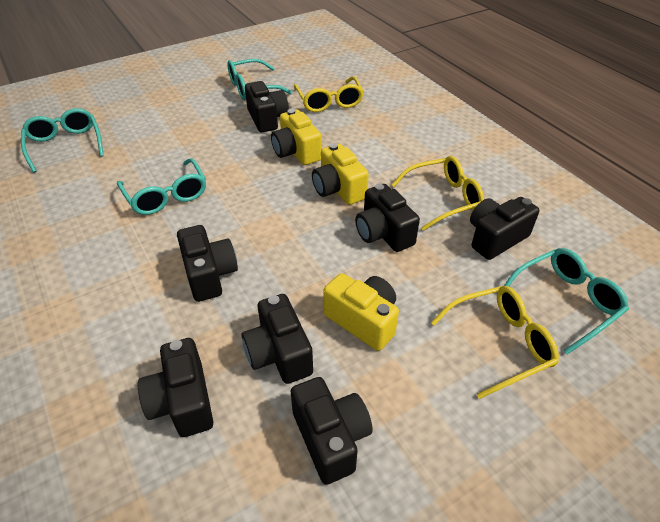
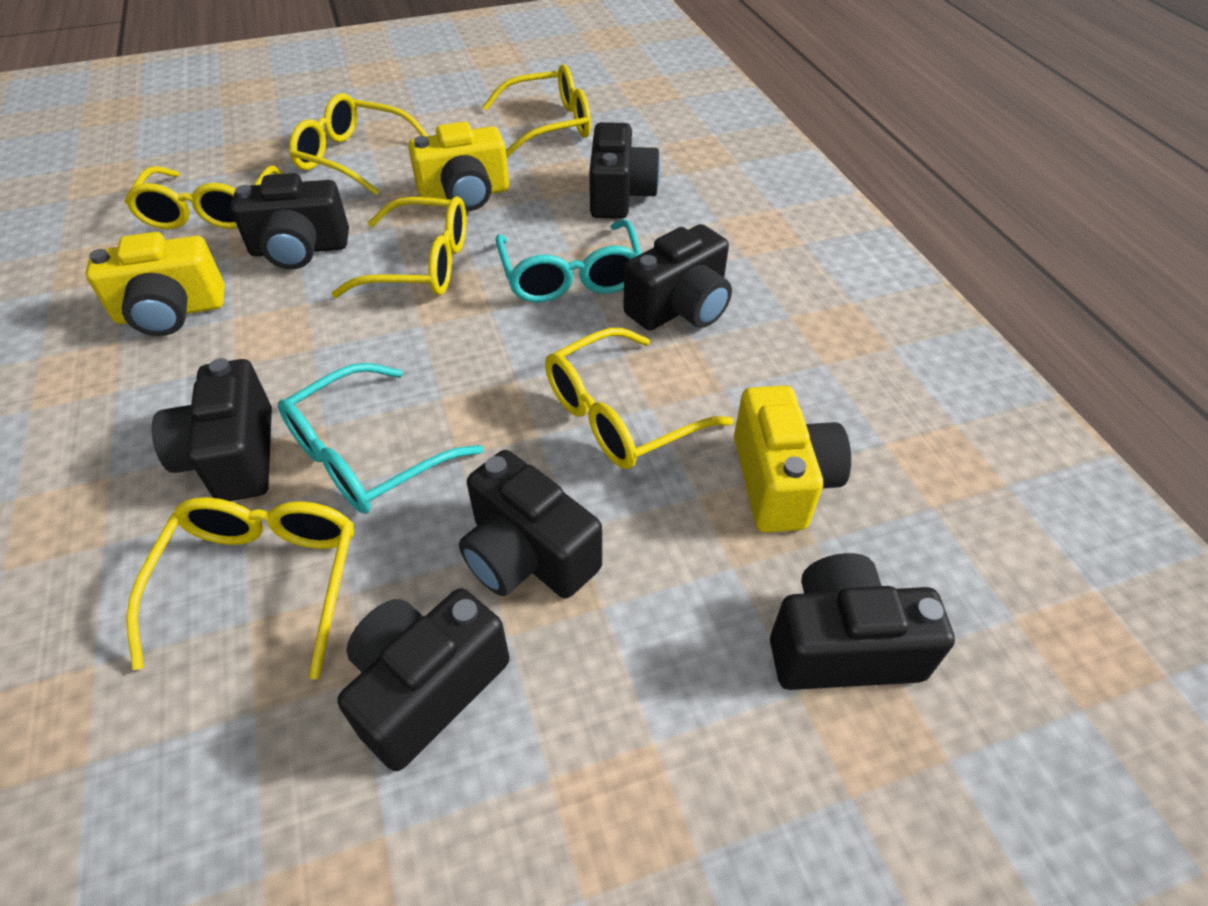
turquoise glasses: 4 -> 2
yellow glasses: 3 -> 6

